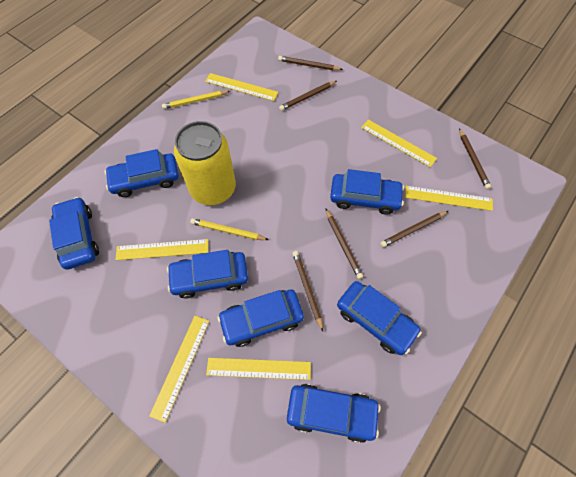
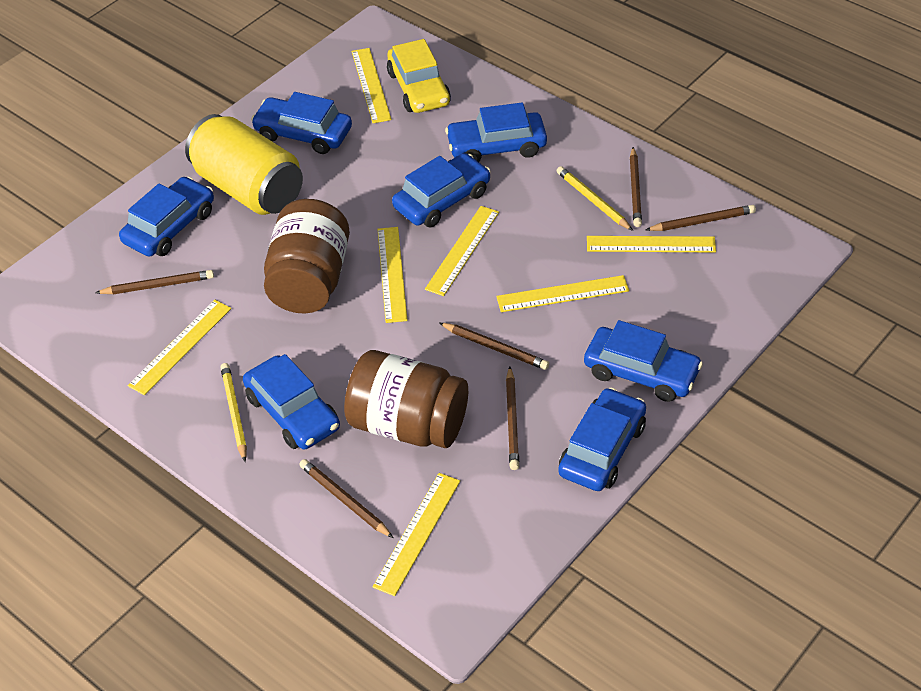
brown jar: 0 -> 2
yellow car: 0 -> 1
yellow ruler: 6 -> 7

